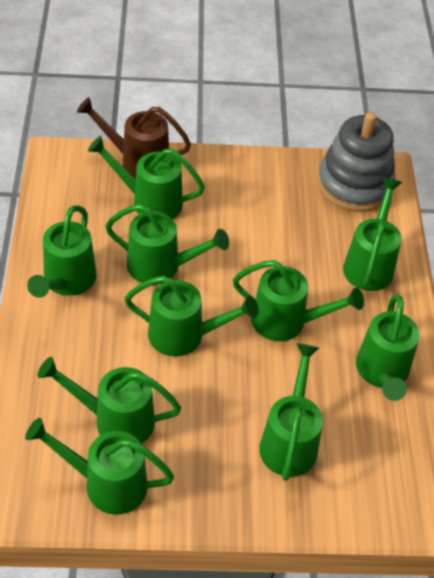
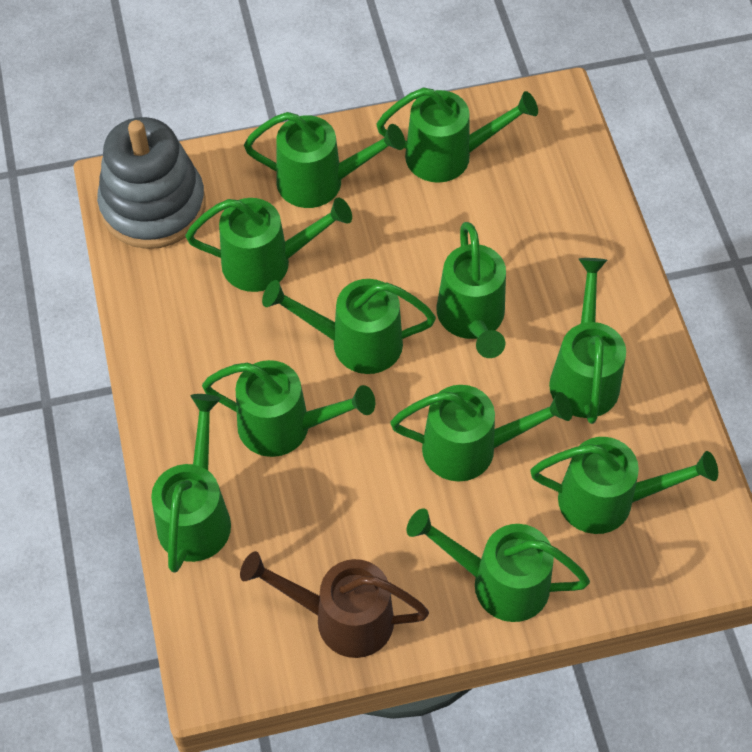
green watering can: 10 -> 11

